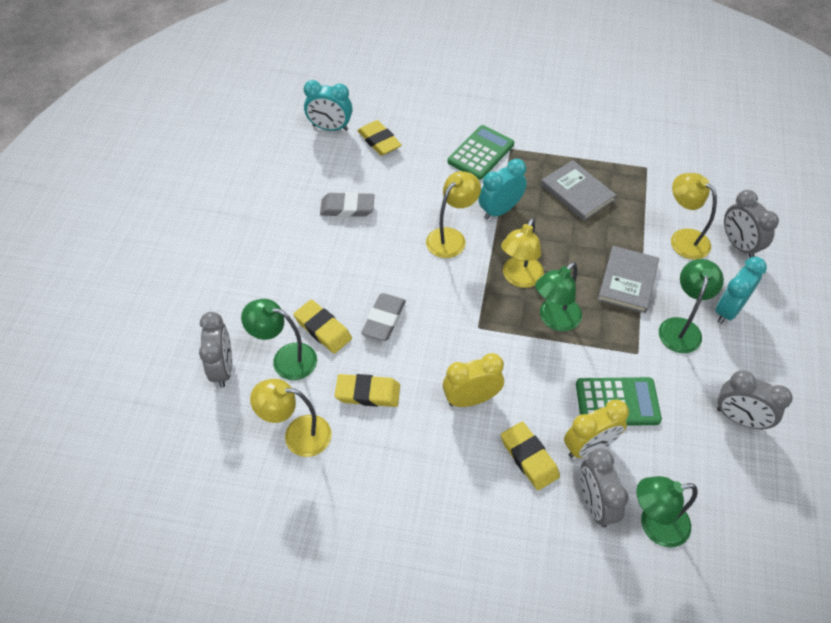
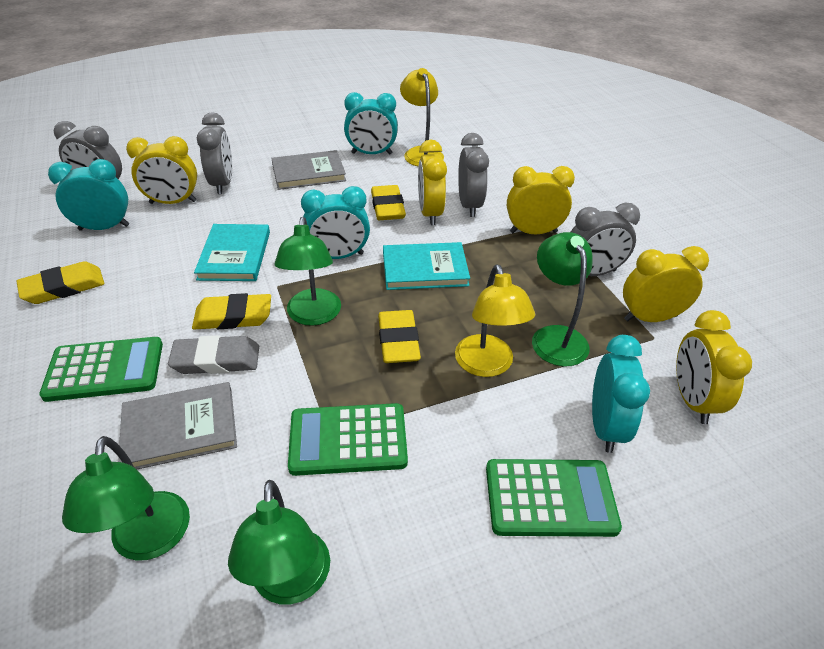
green calculator: 2 -> 3
grey eraser: 2 -> 1
turquoise book: 0 -> 2
turquoise clock: 3 -> 4
yellow clock: 2 -> 5
yellow lamp: 4 -> 2

